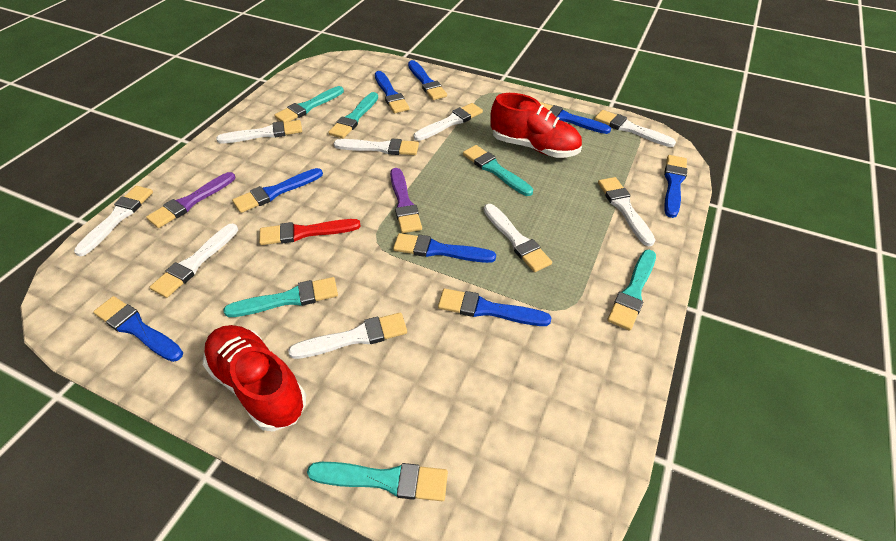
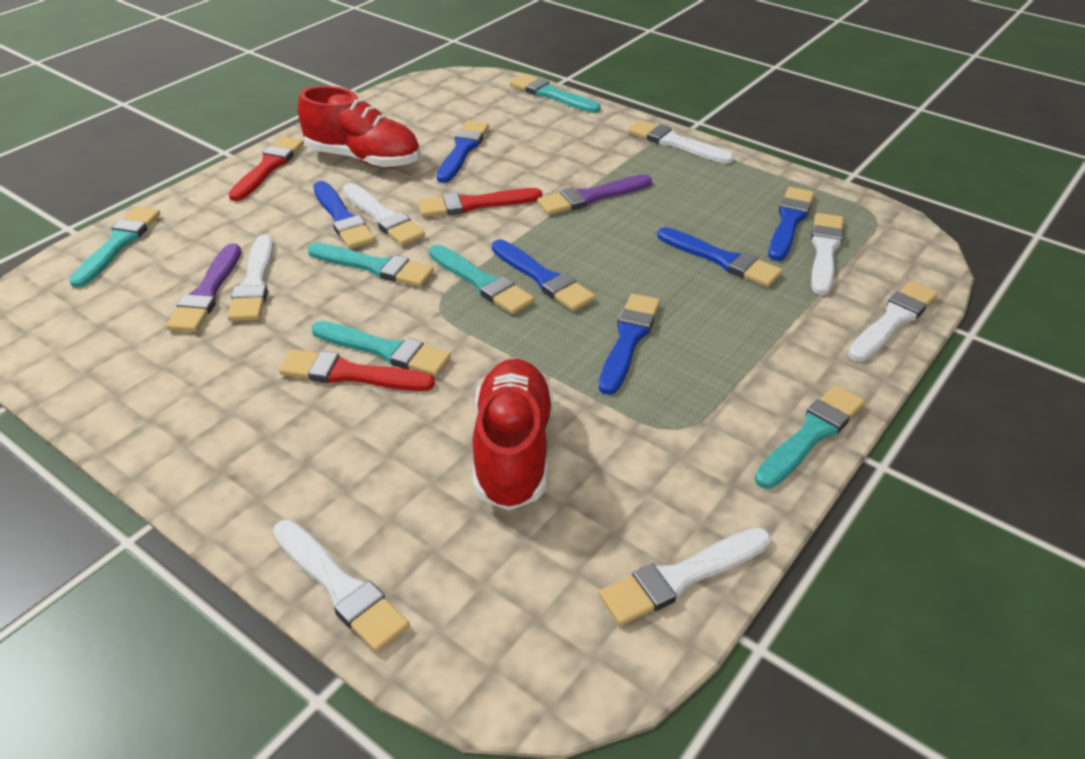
blue brush: 8 -> 6
red brush: 1 -> 3
white brush: 9 -> 7

